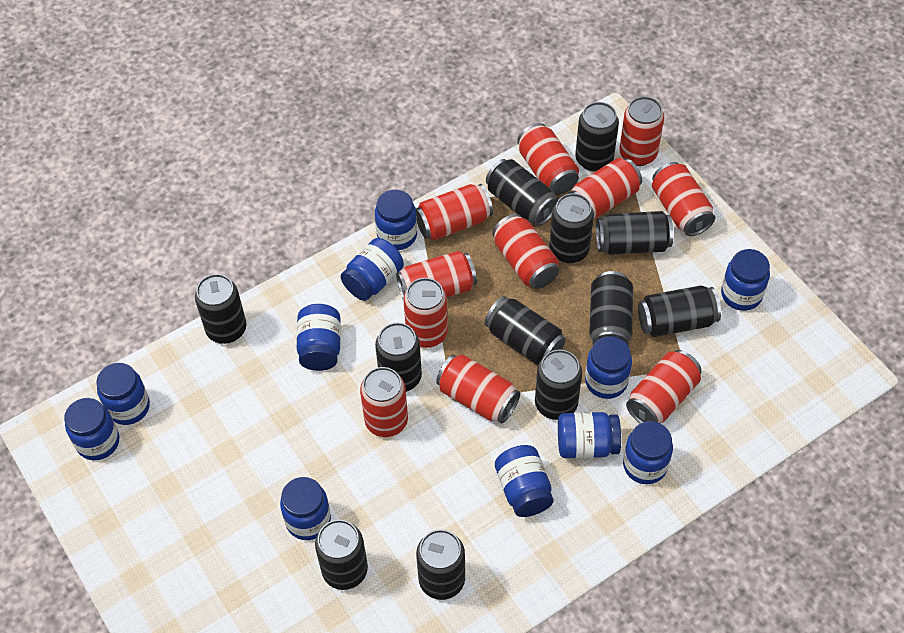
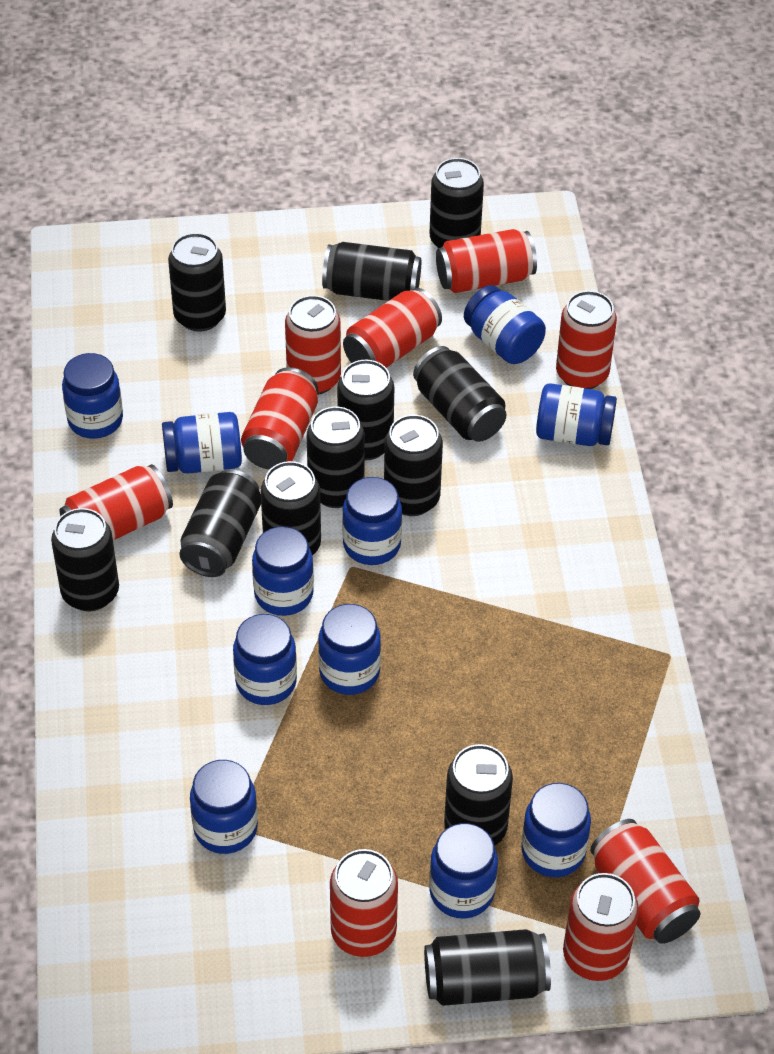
red can: 11 -> 9

